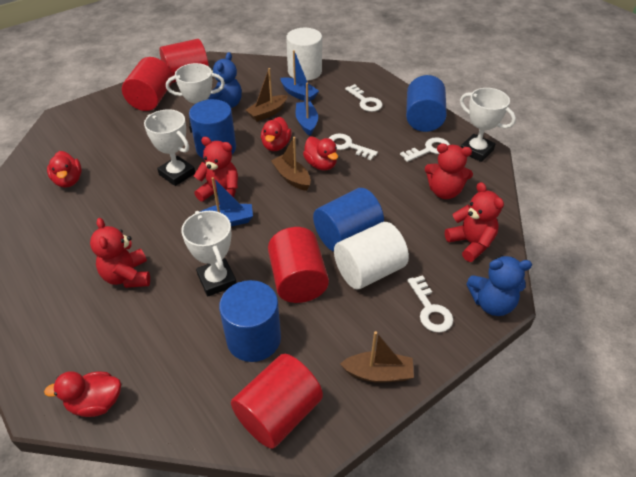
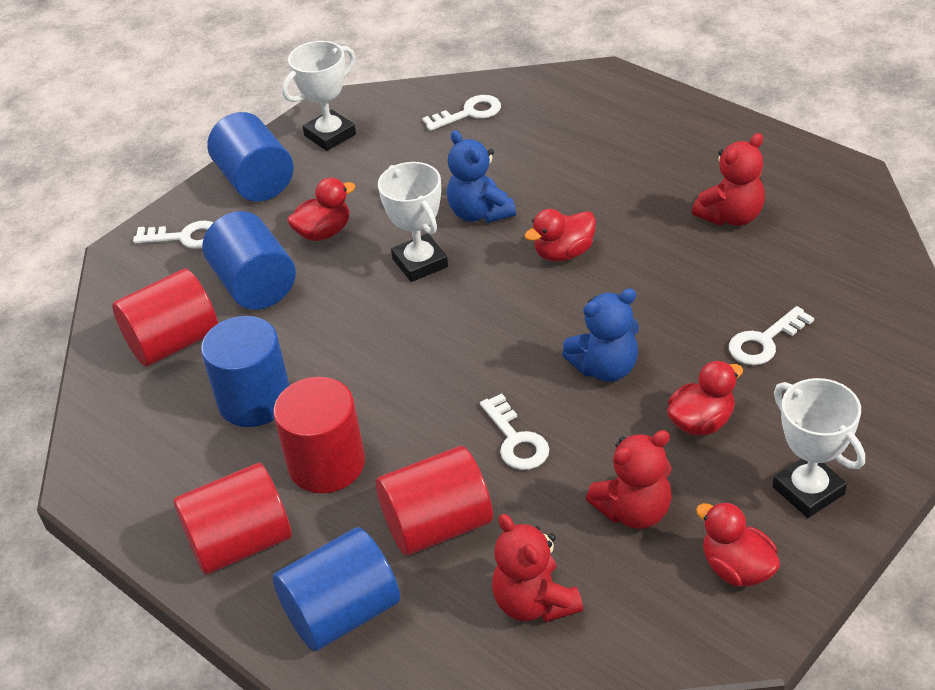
blue boat: 3 -> 0
brown boat: 3 -> 0
red teddy bear: 4 -> 3
white cylinder: 2 -> 0
white trophy: 4 -> 3

